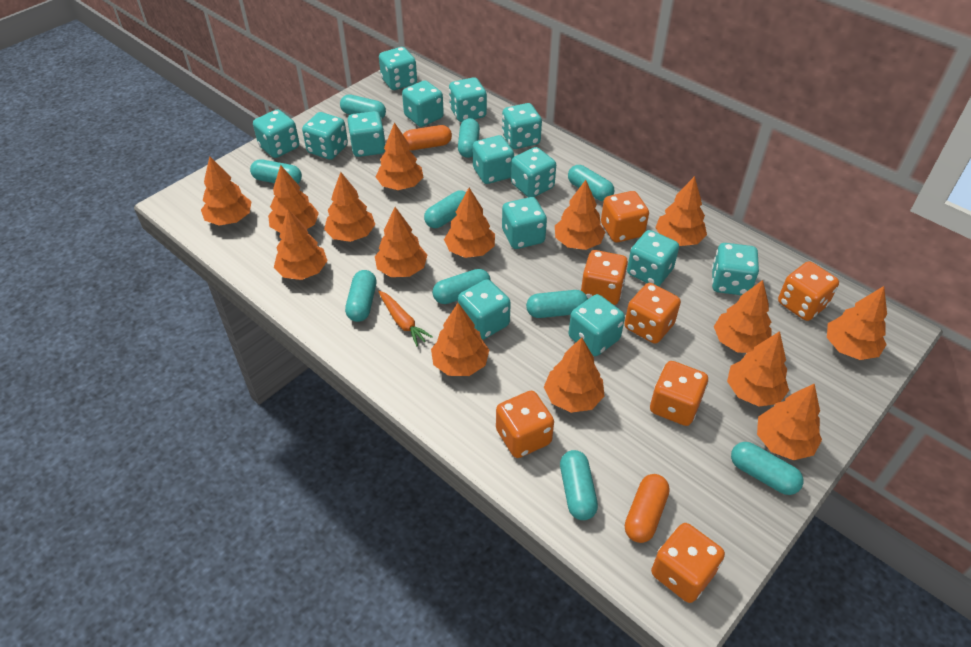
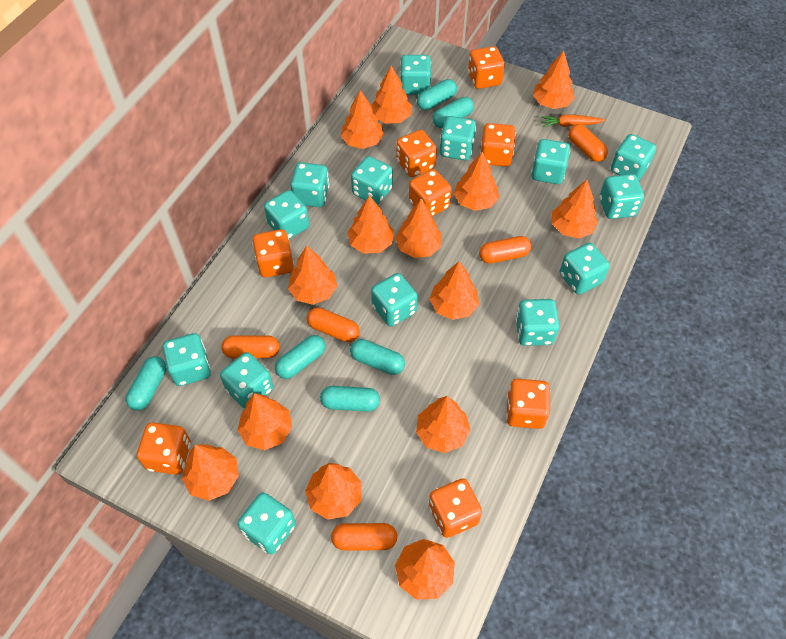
orange capsule: 2 -> 5
orange dice: 7 -> 8
orange tree: 15 -> 14
turquoise capsule: 10 -> 6

